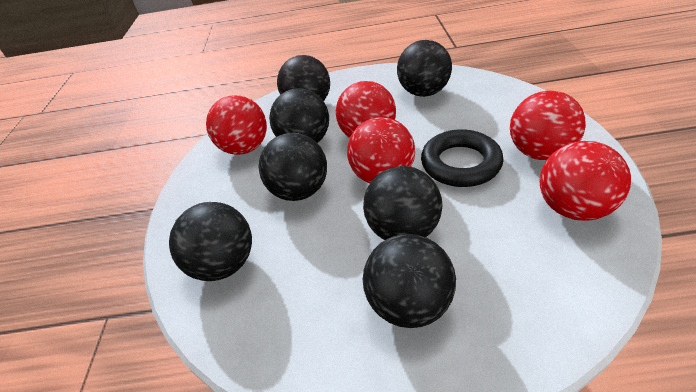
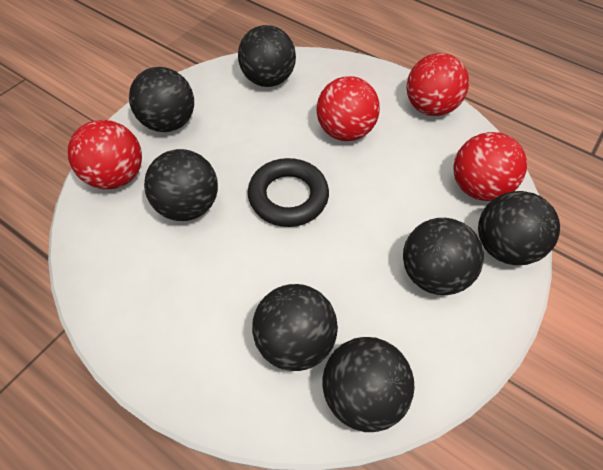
red ball: 5 -> 4

